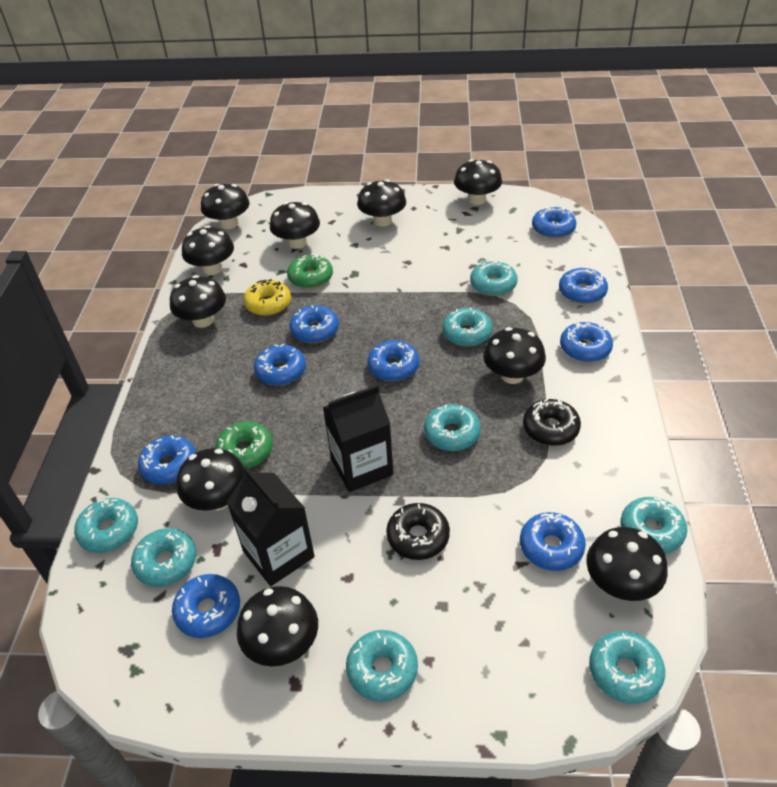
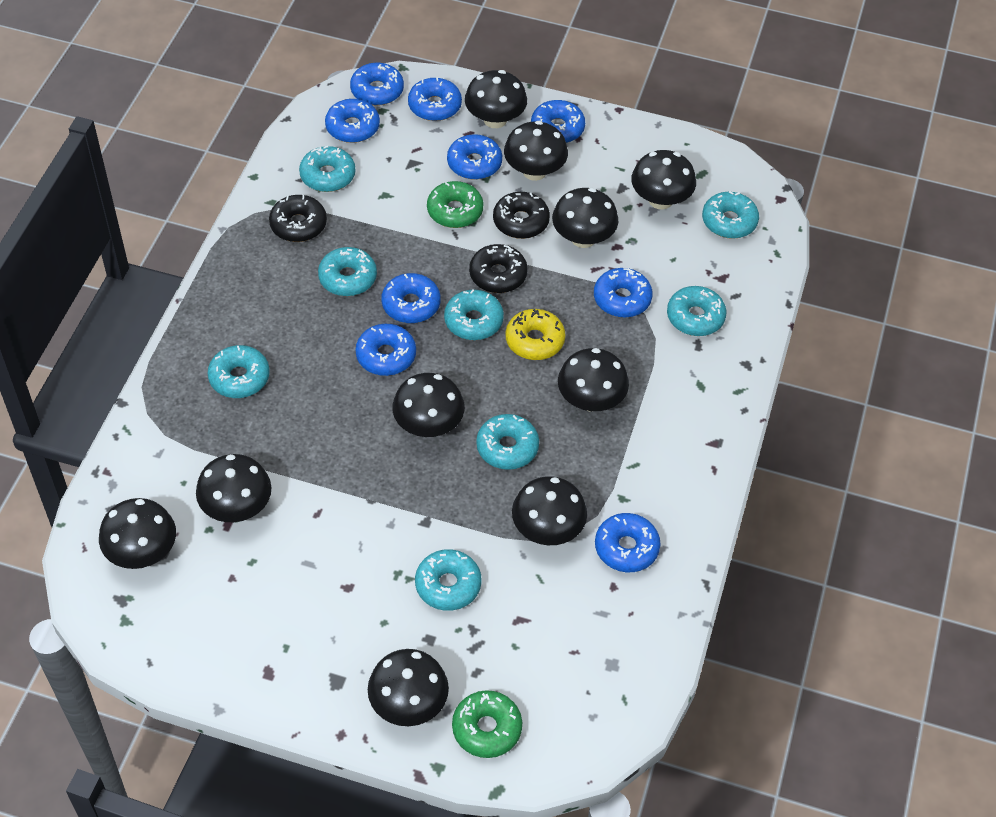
black carton: 2 -> 0
black donut: 2 -> 3

